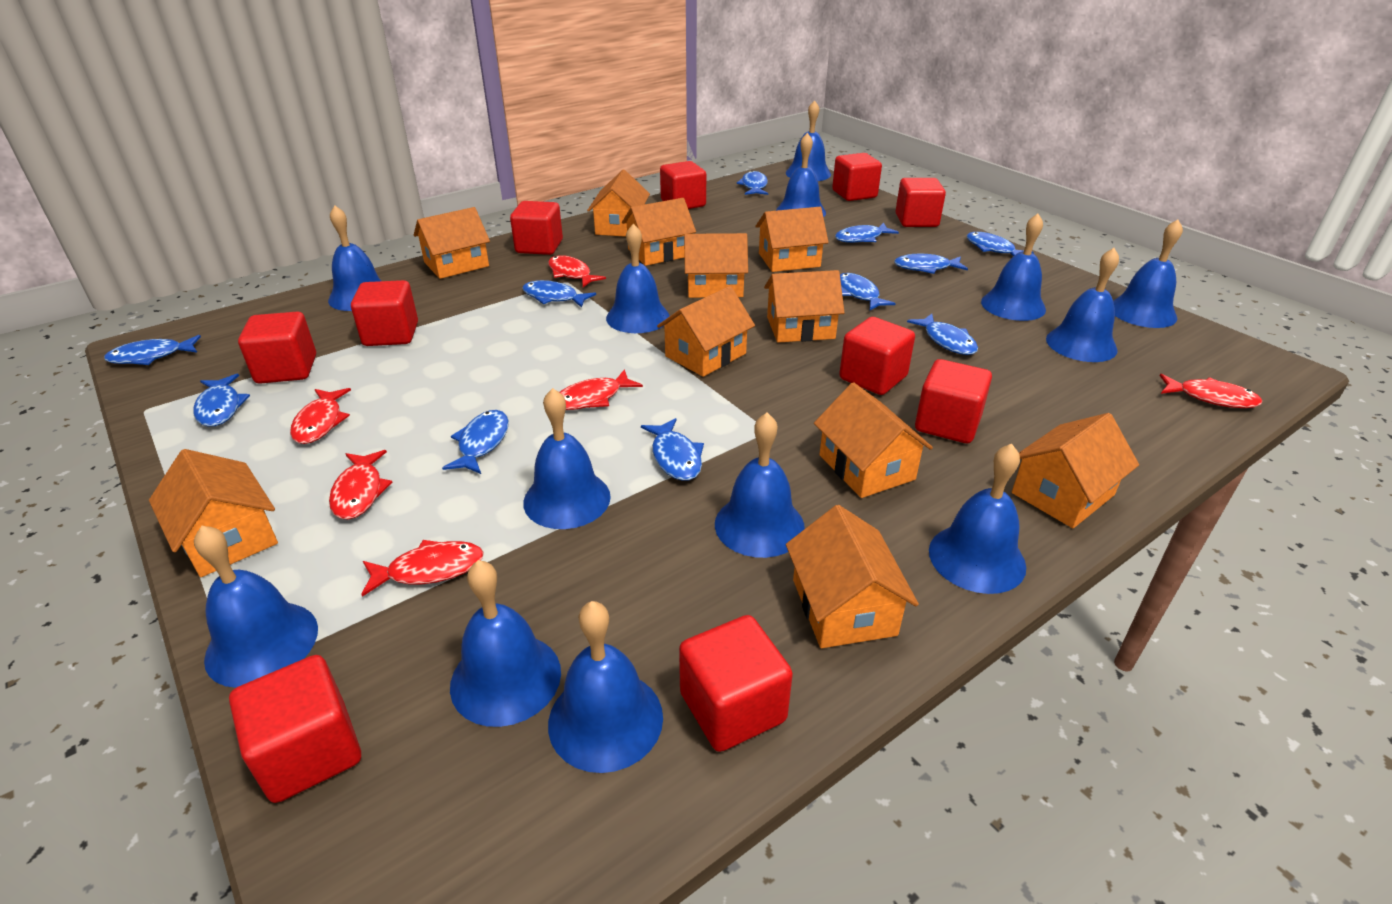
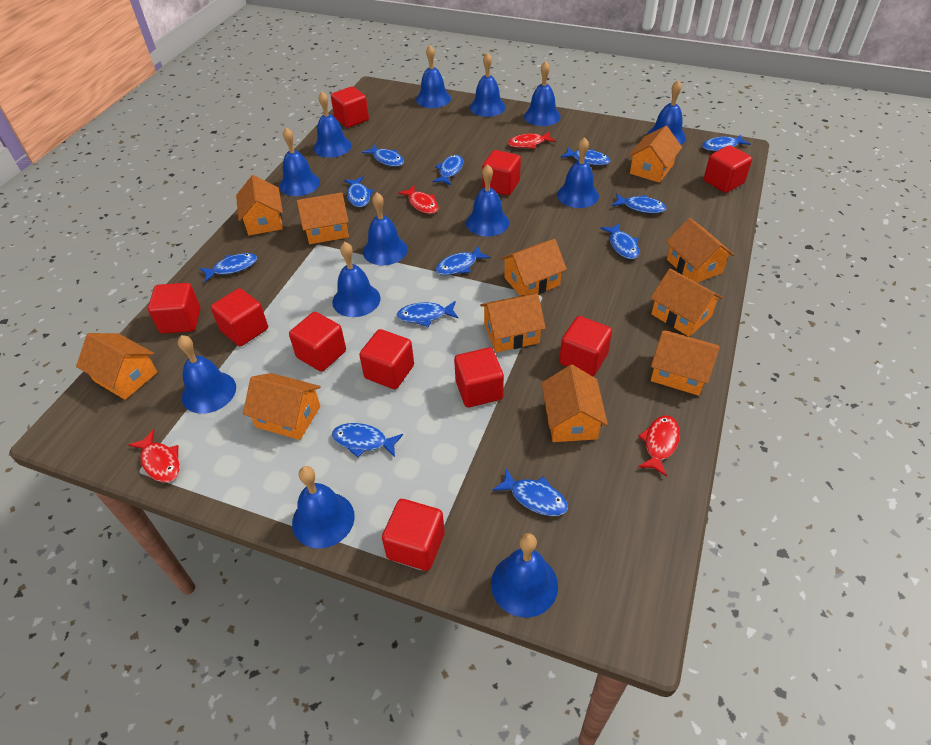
blue fish: 11 -> 12
red fish: 6 -> 4

